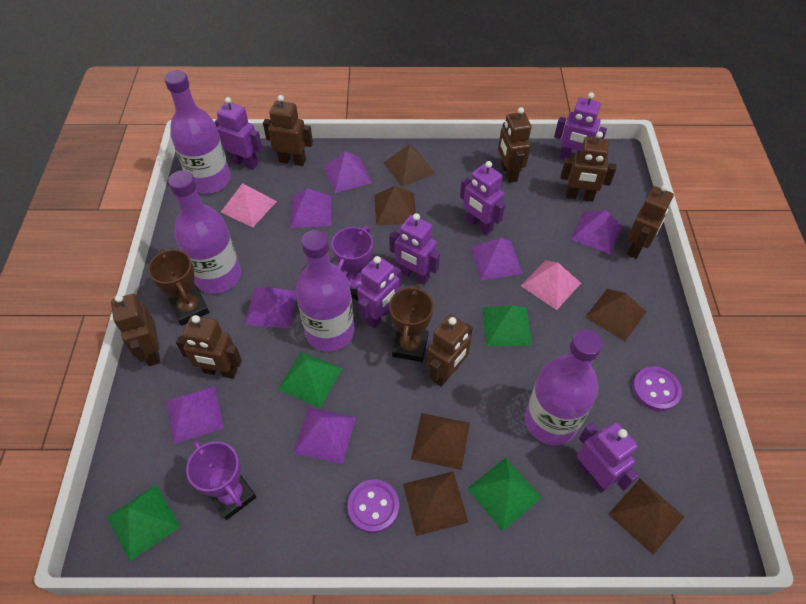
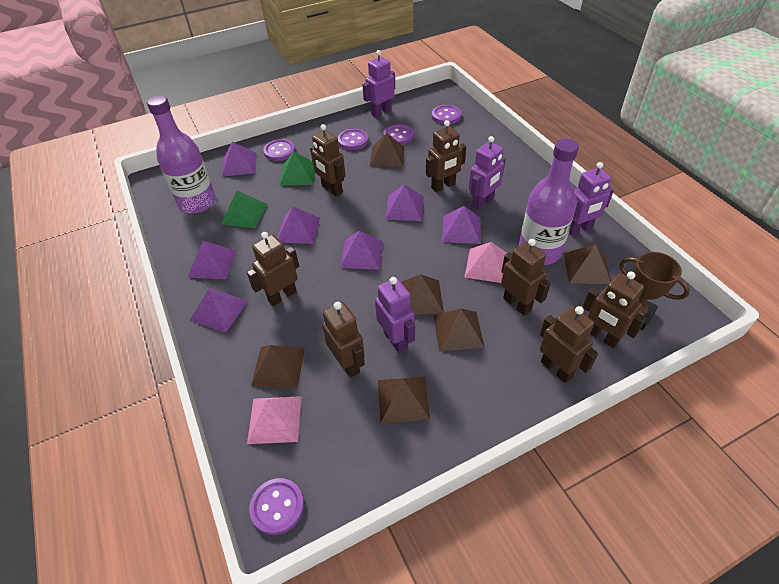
brown trophy: 2 -> 1
green pyramid: 4 -> 2
purple bottle: 4 -> 2
purple button: 2 -> 5
purple robot: 6 -> 4
purple trophy: 2 -> 0

